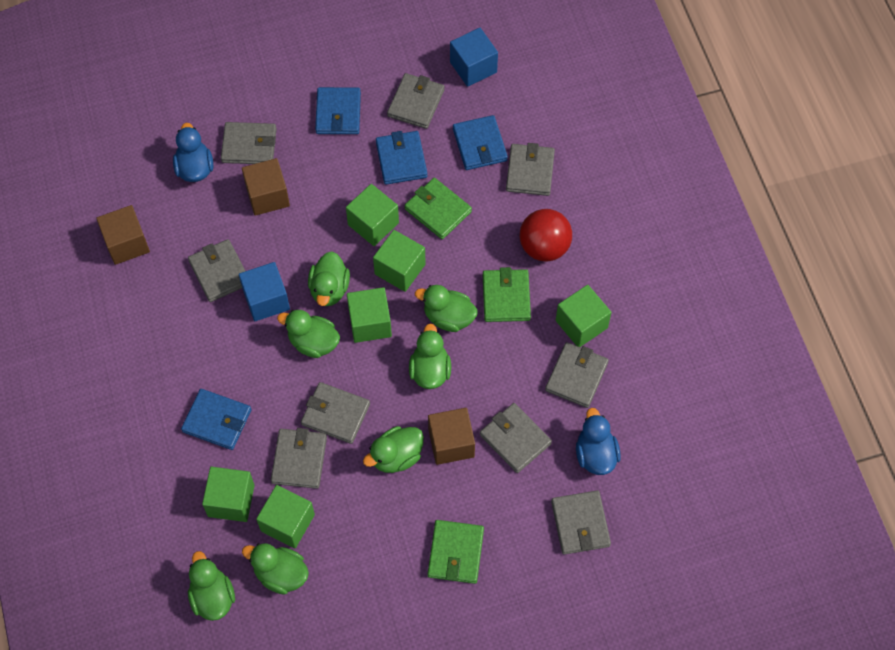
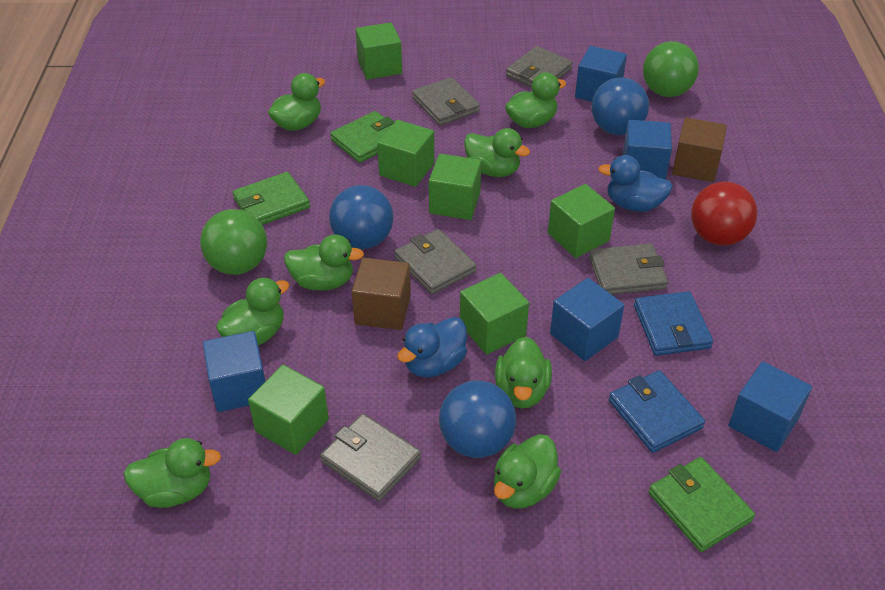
blue ball: 0 -> 3
blue cube: 2 -> 5
blue wallet: 4 -> 2
brown cube: 3 -> 2
green ball: 0 -> 2
green duck: 7 -> 8
grey wallet: 9 -> 5

